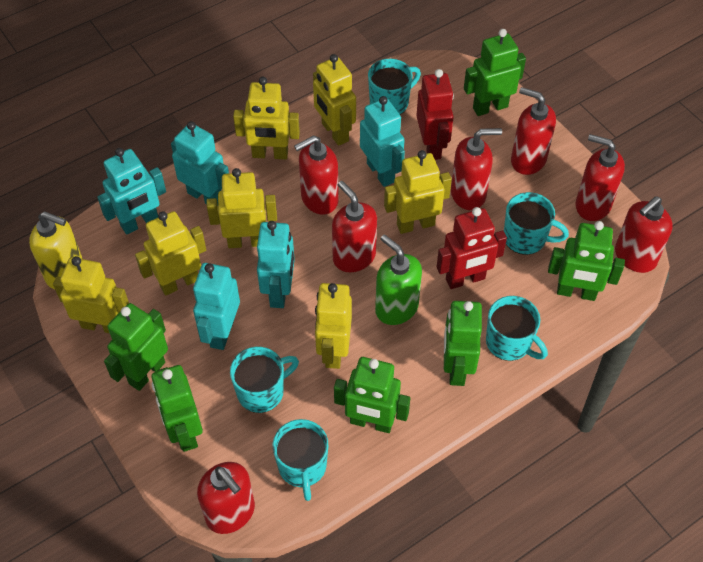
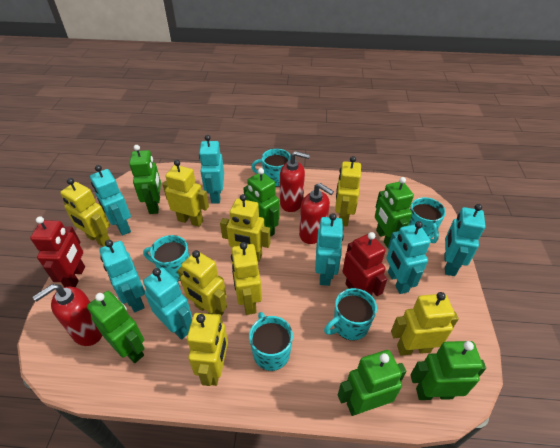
green soap dispenser: 1 -> 0
red soap dispenser: 7 -> 3
turquoise robot: 5 -> 7
yellow robot: 7 -> 8
yellow soap dispenser: 1 -> 0

